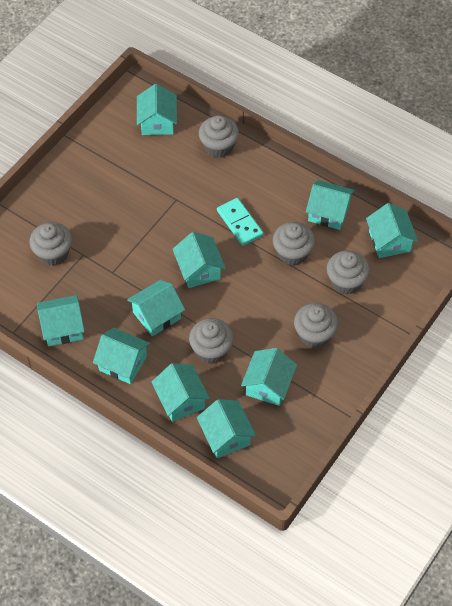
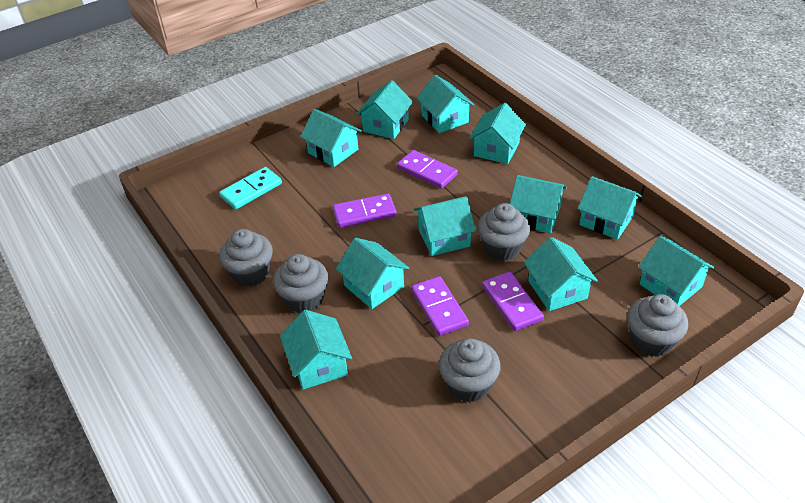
grey cupcake: 6 -> 5
purple domino: 0 -> 4
turquoise house: 10 -> 11

